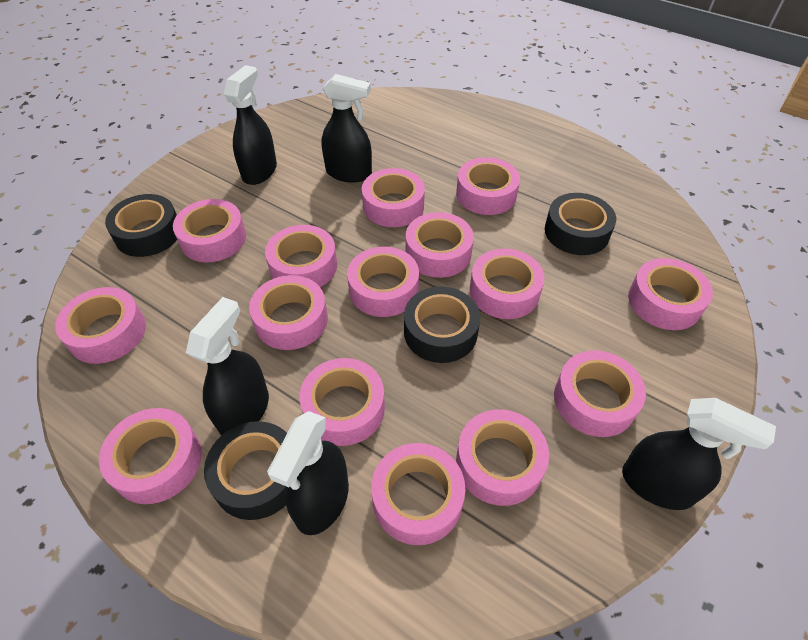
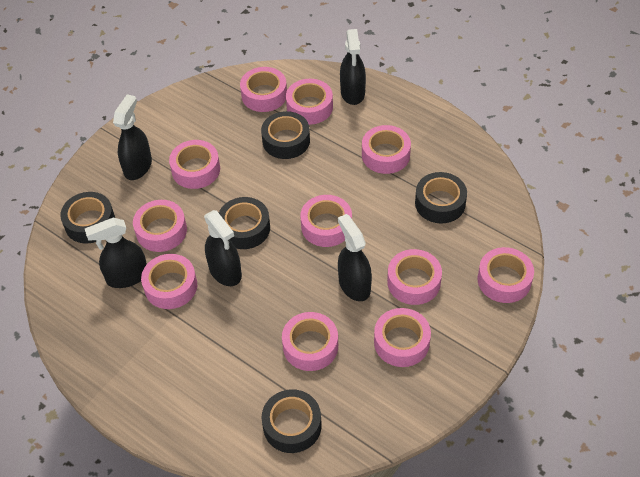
black tape: 4 -> 5
pink tape: 15 -> 11

